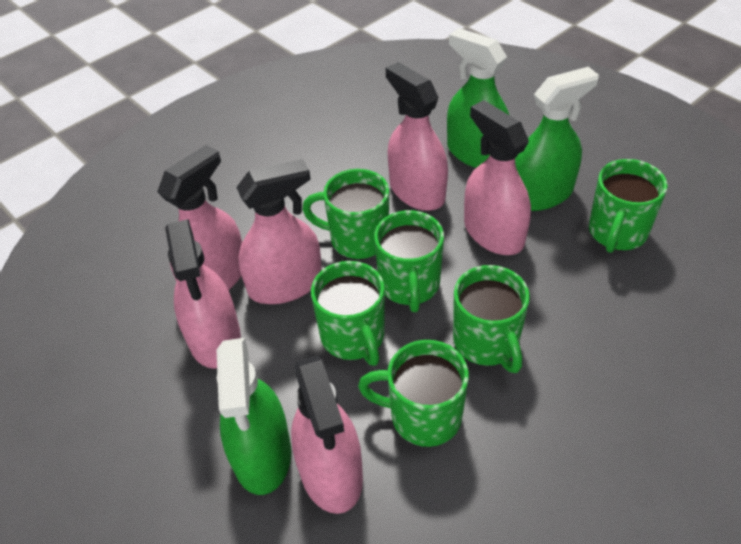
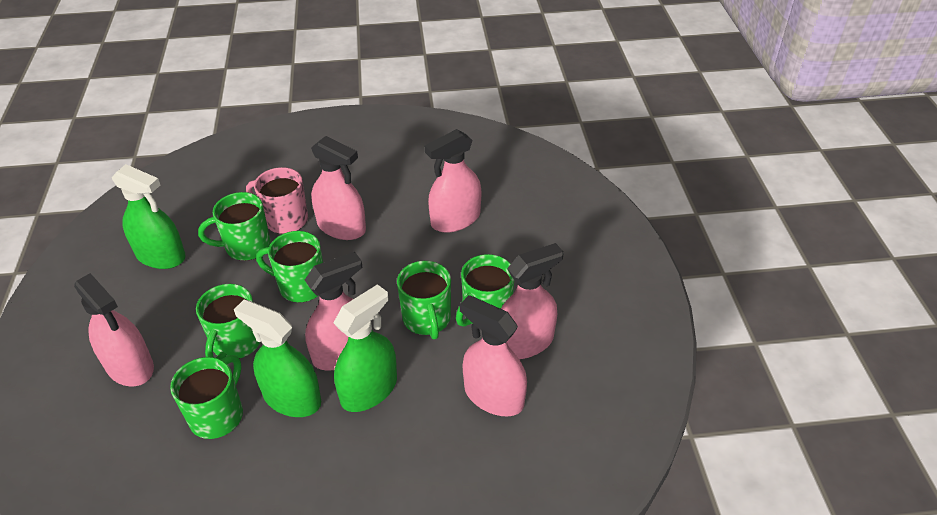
pink mug: 0 -> 1

